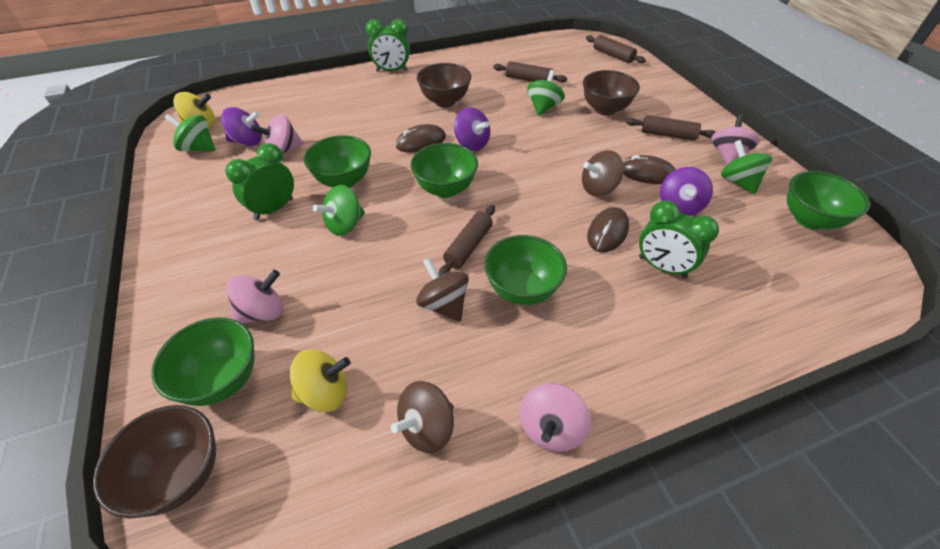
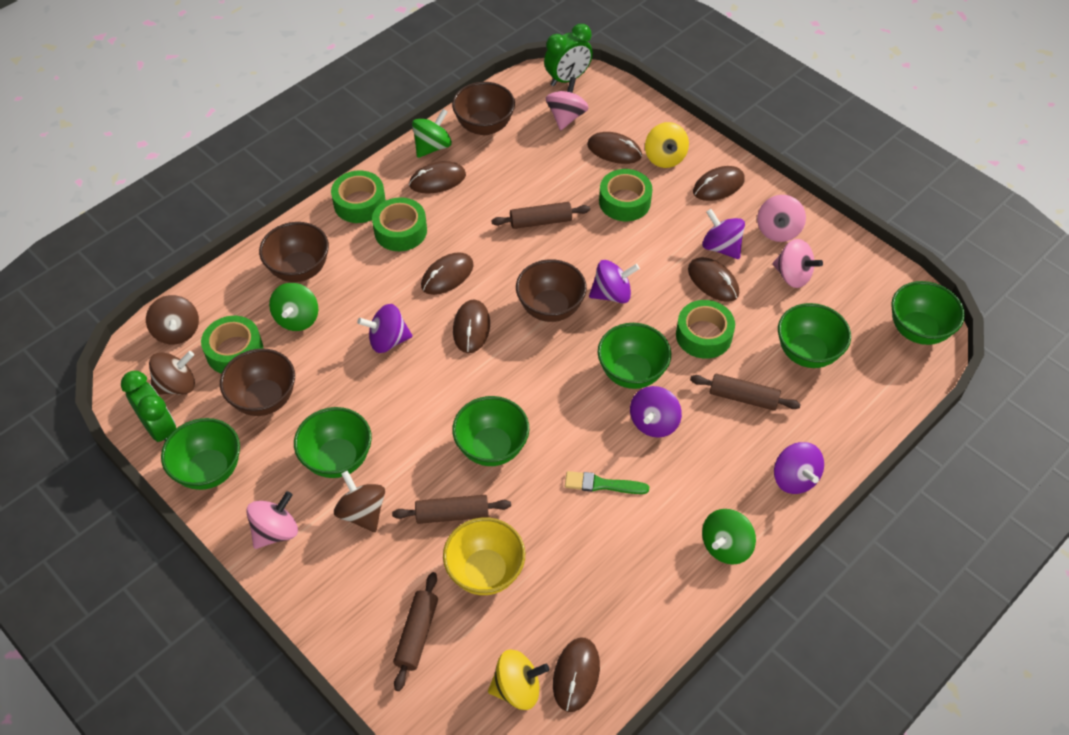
brown bowl: 3 -> 4
brown mouse: 3 -> 7
green bowl: 5 -> 6
green brush: 0 -> 1
green clock: 3 -> 2
green spinning top: 4 -> 3
green tape: 0 -> 5
purple spinning top: 3 -> 5
yellow bowl: 0 -> 1

